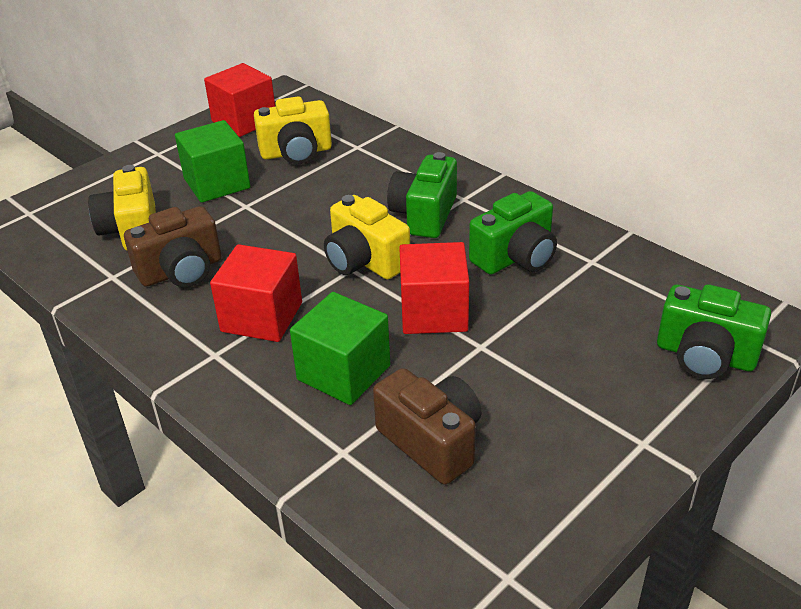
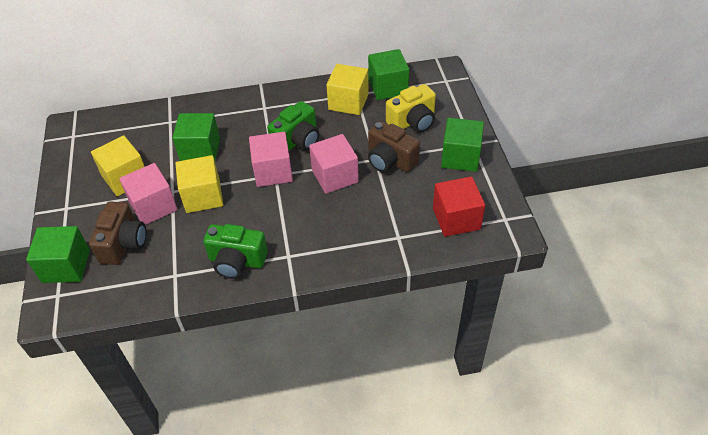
green camera: 3 -> 2
green cube: 2 -> 4
pink cube: 0 -> 3
red cube: 3 -> 1
yellow camera: 3 -> 1
yellow cube: 0 -> 3

